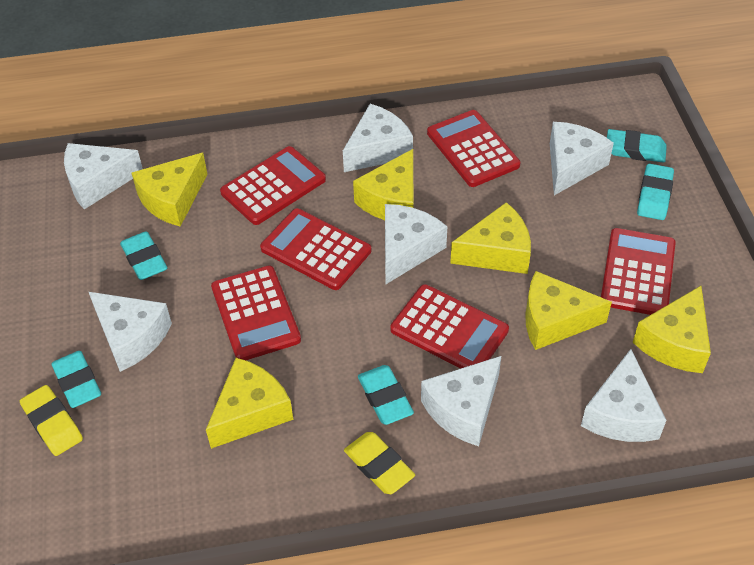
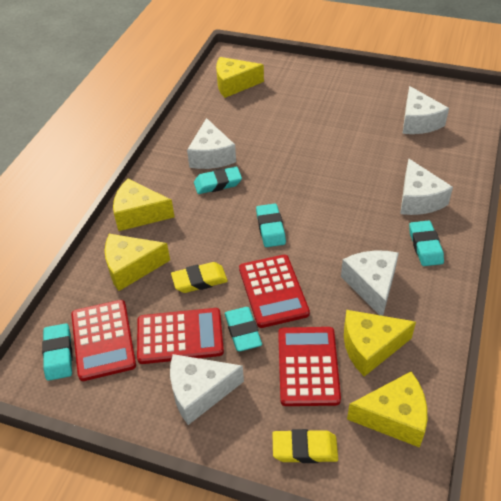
red calculator: 6 -> 4
white cheese: 7 -> 5
yellow cheese: 6 -> 5

